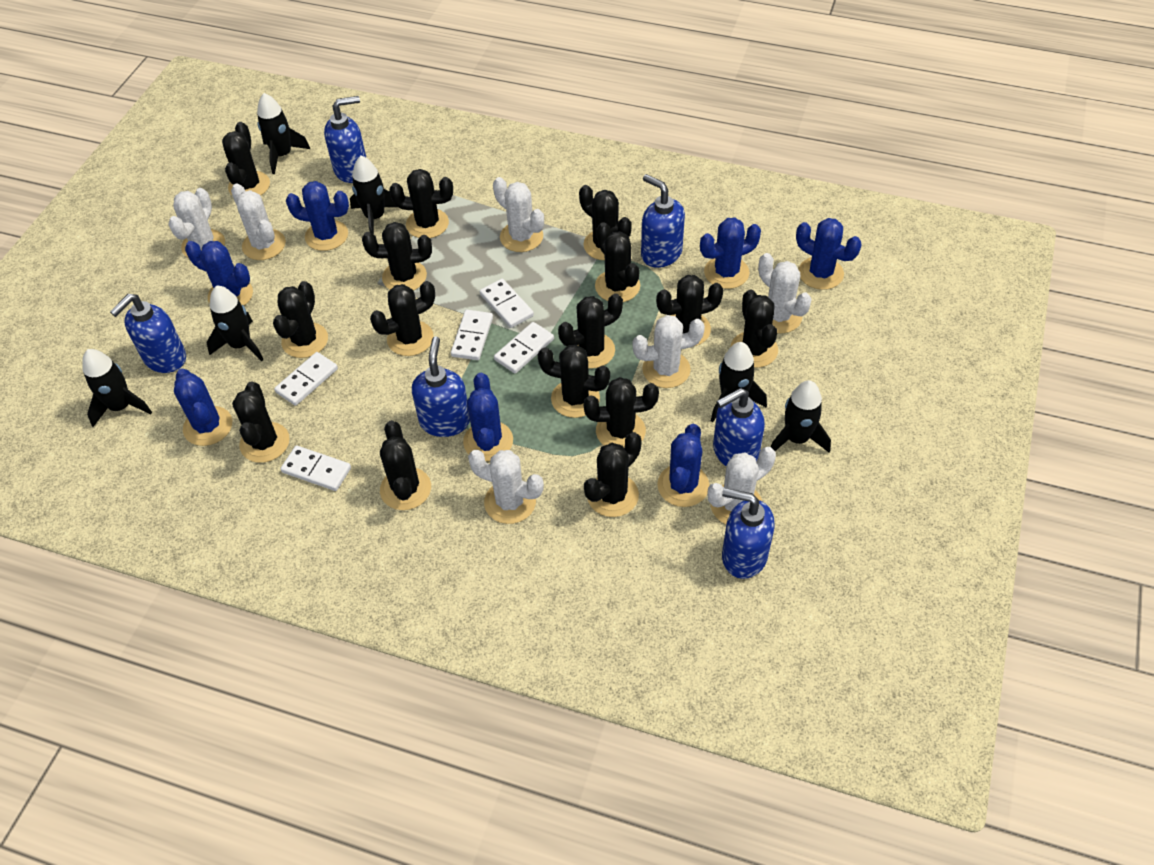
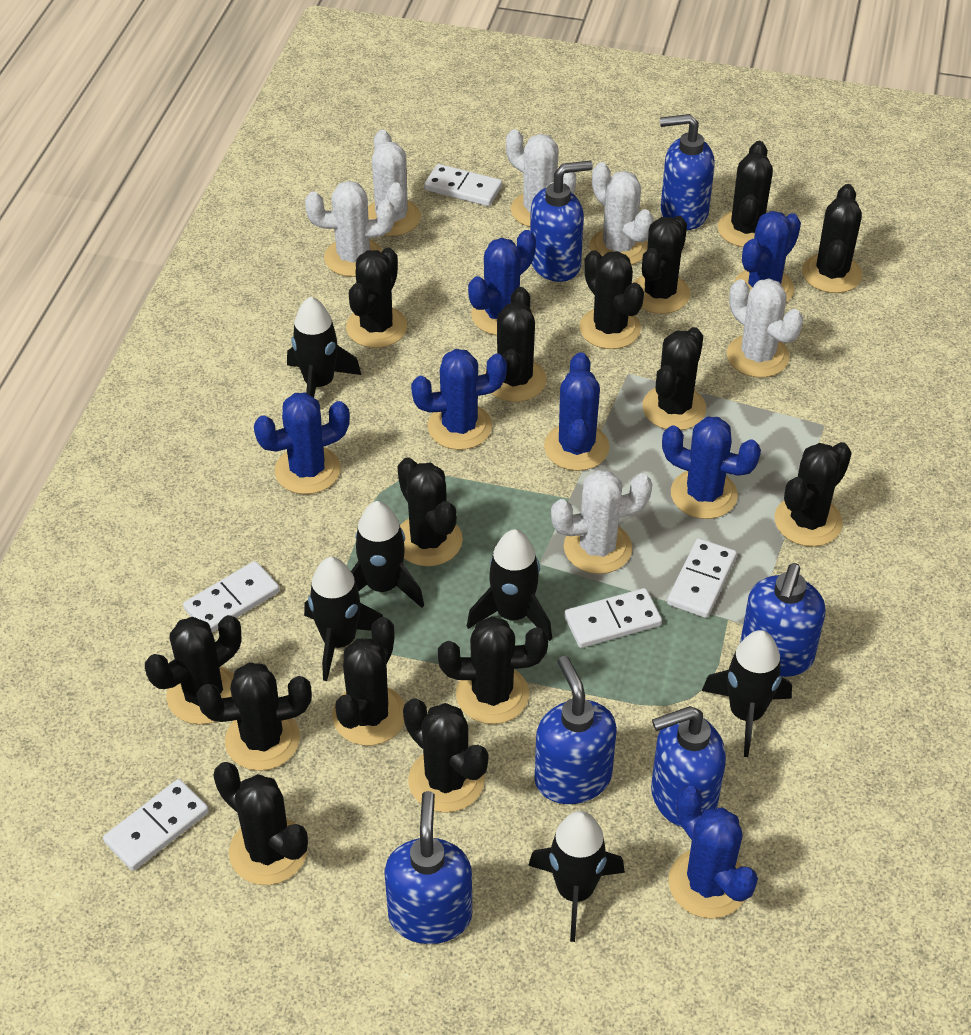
white cactus: 7 -> 6

